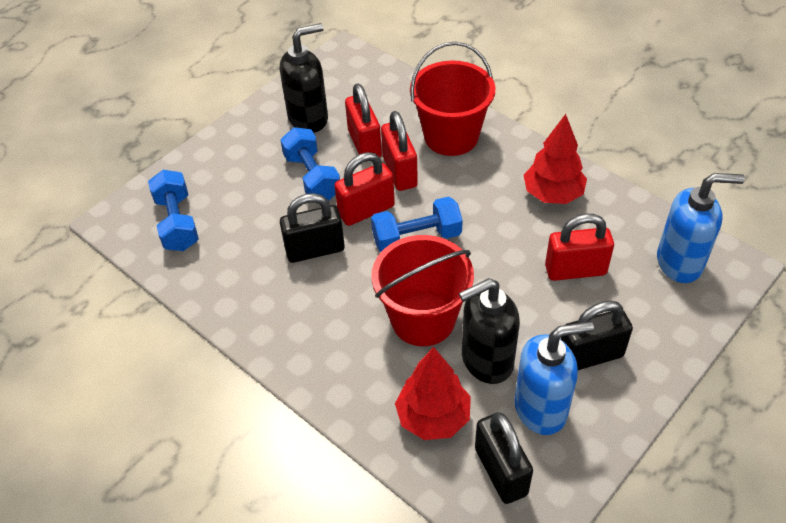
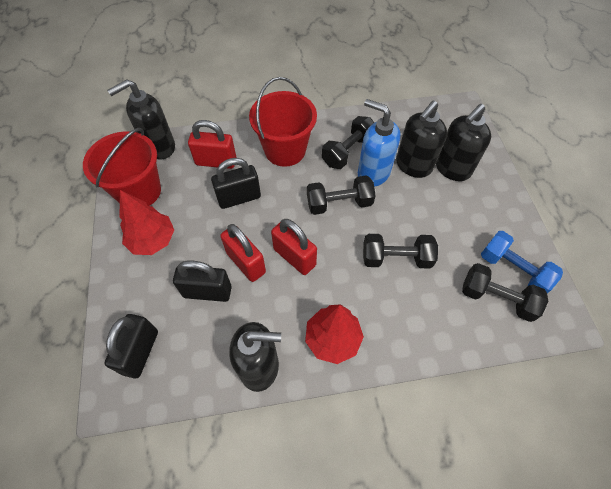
black dumbbell: 0 -> 4
black soap dispenser: 2 -> 4
blue dumbbell: 3 -> 1
blue soap dispenser: 2 -> 1
red padlock: 4 -> 3

